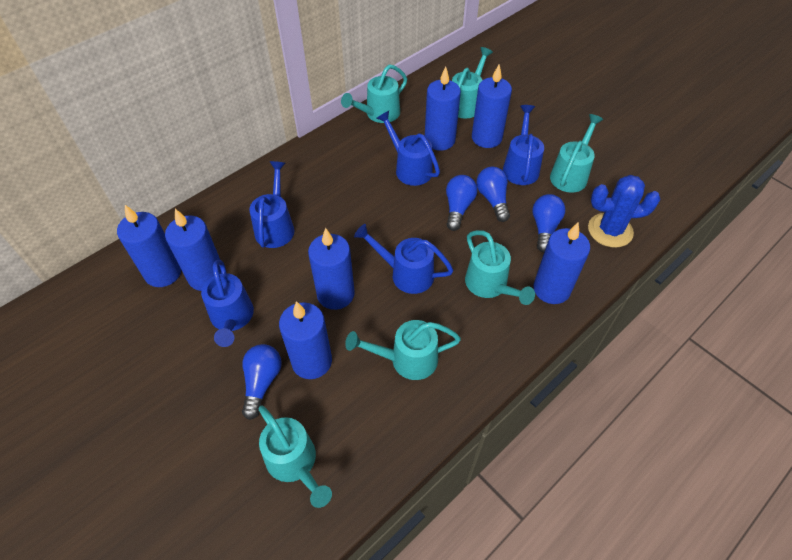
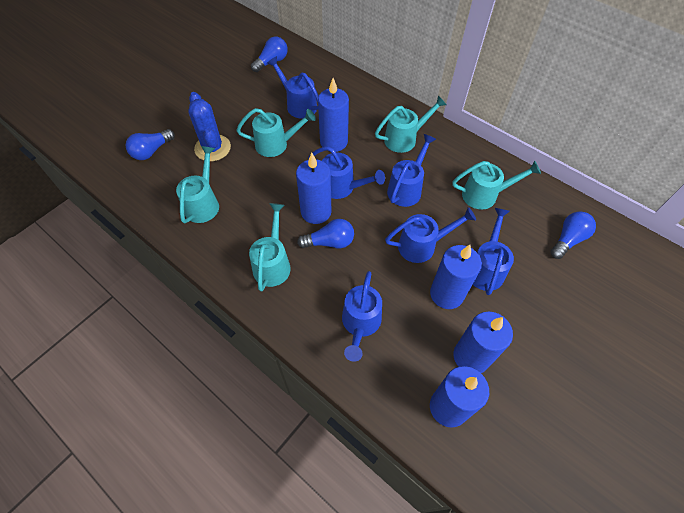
blue candle: 7 -> 5
blue watering can: 5 -> 6
turquoise watering can: 6 -> 5

